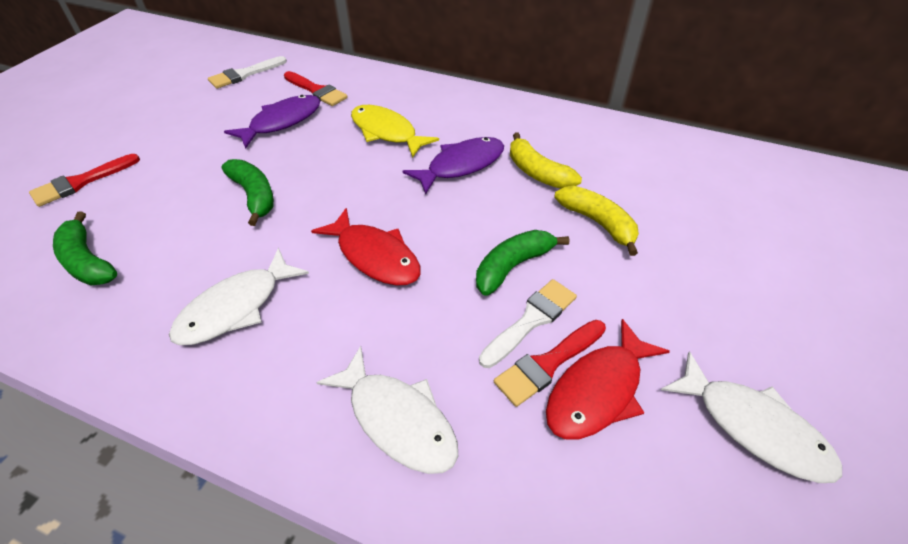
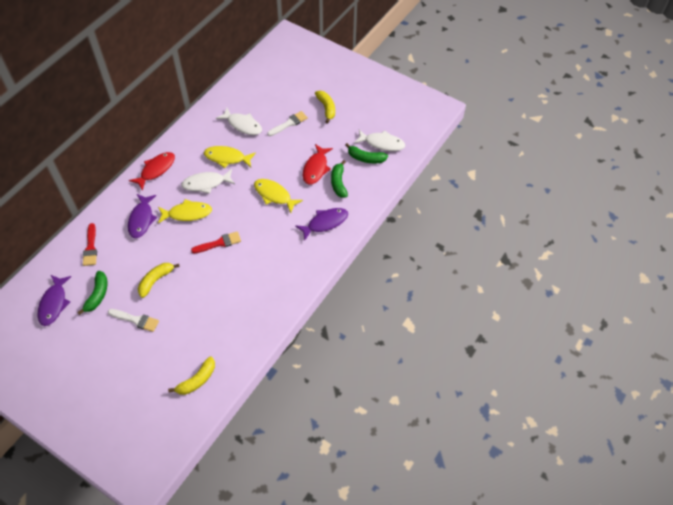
purple fish: 2 -> 3
red brush: 3 -> 2
yellow banana: 2 -> 3
yellow fish: 1 -> 3

